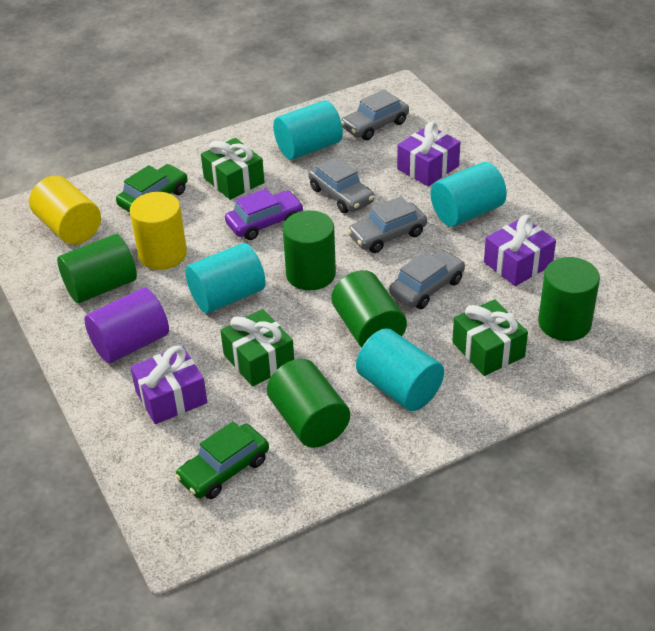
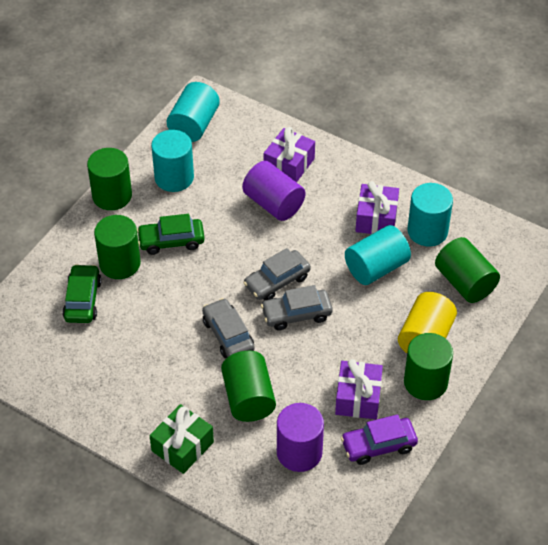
green gift: 3 -> 1
grey car: 4 -> 3
purple cylinder: 1 -> 2
yellow cylinder: 2 -> 1

